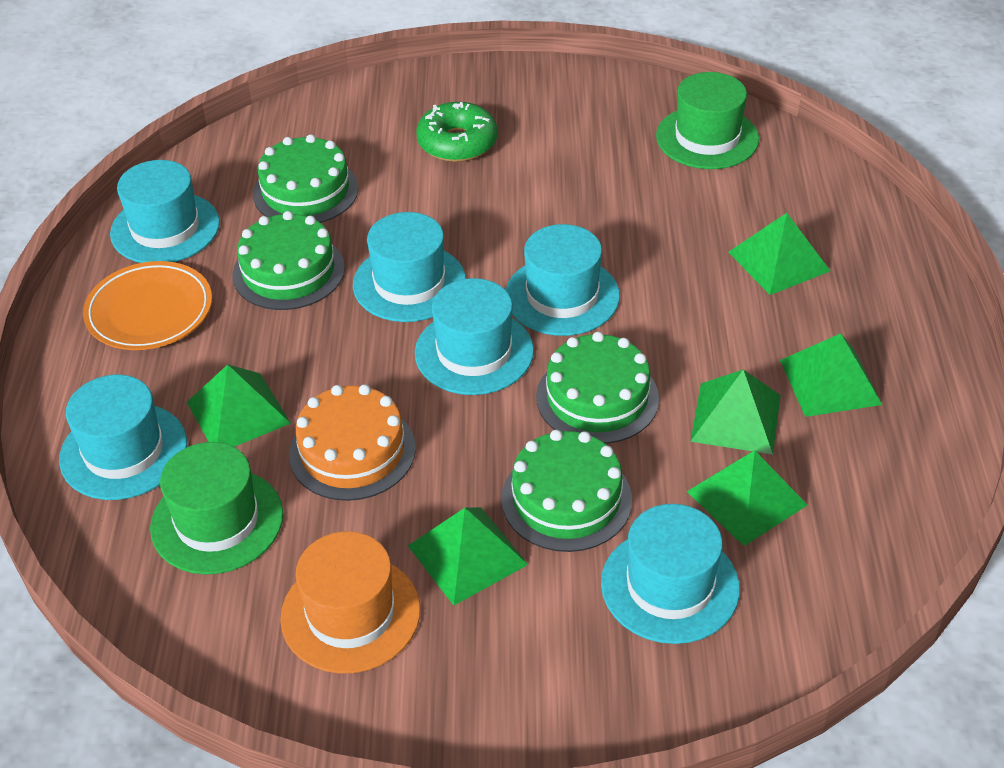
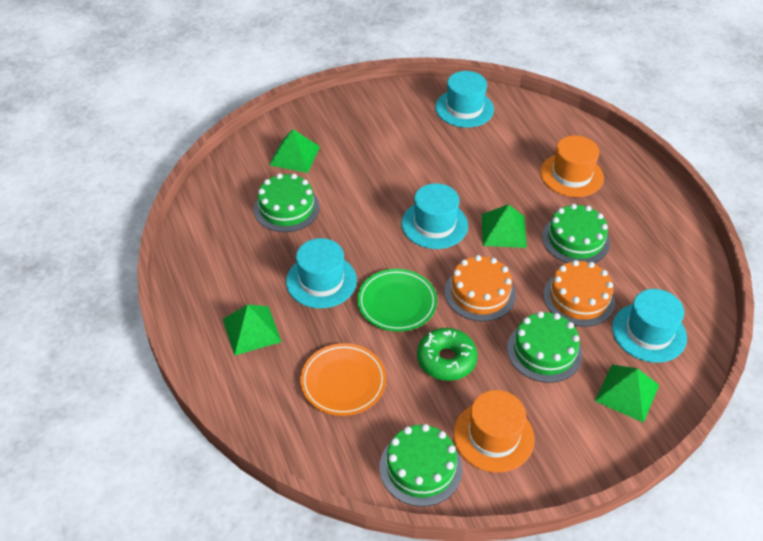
green hat: 2 -> 0
green plate: 0 -> 1
green pyramid: 6 -> 4
orange cake: 1 -> 2
orange hat: 1 -> 2
turquoise hat: 6 -> 4

